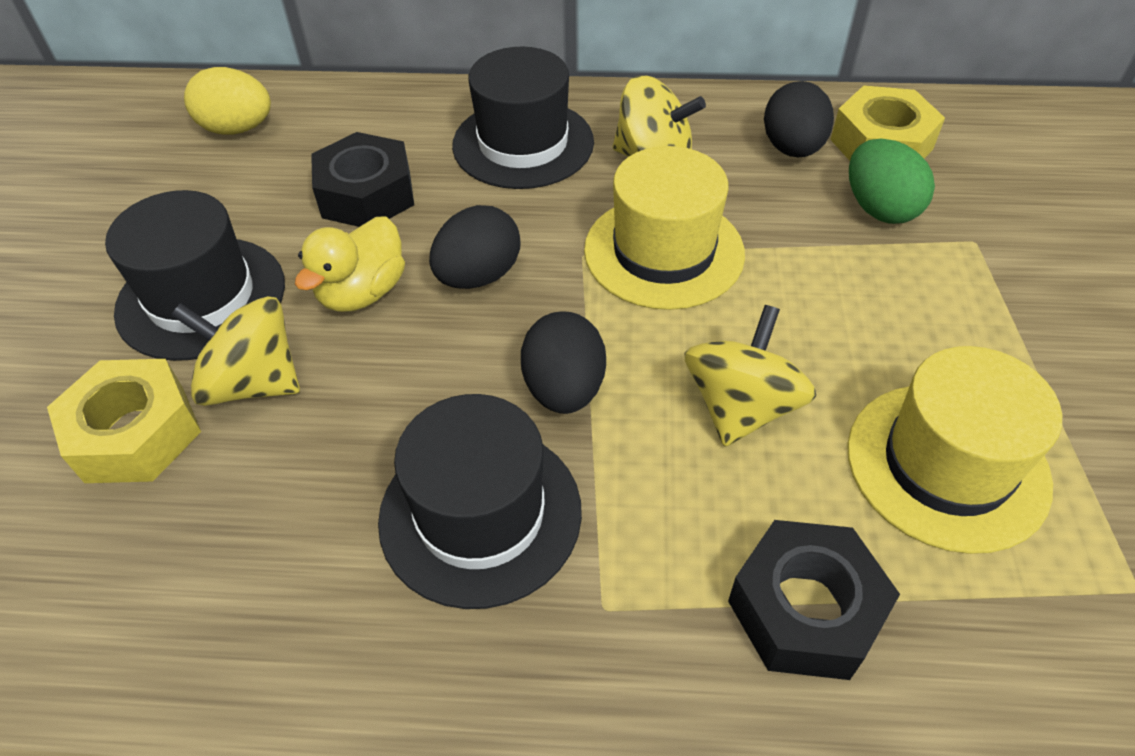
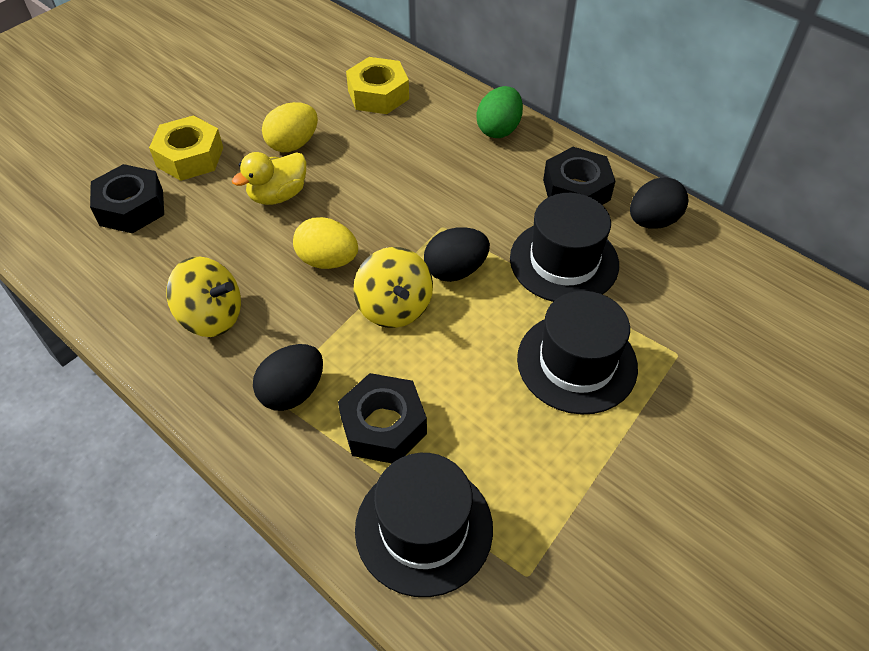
black nut: 2 -> 3
yellow egg: 1 -> 2
yellow hat: 2 -> 0
yellow spinning top: 3 -> 2

